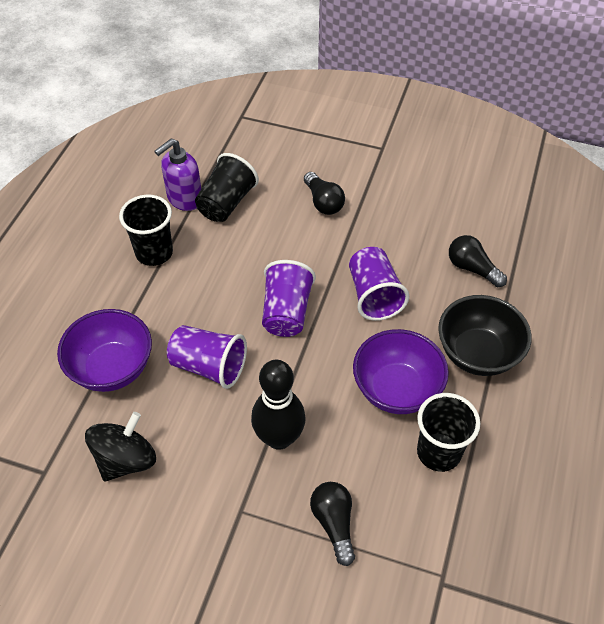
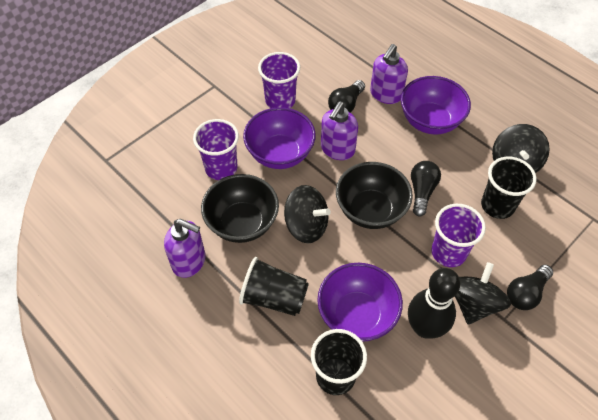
black bowl: 1 -> 2
black spinning top: 1 -> 3
purple bowl: 2 -> 3
purple soap dispenser: 1 -> 3

